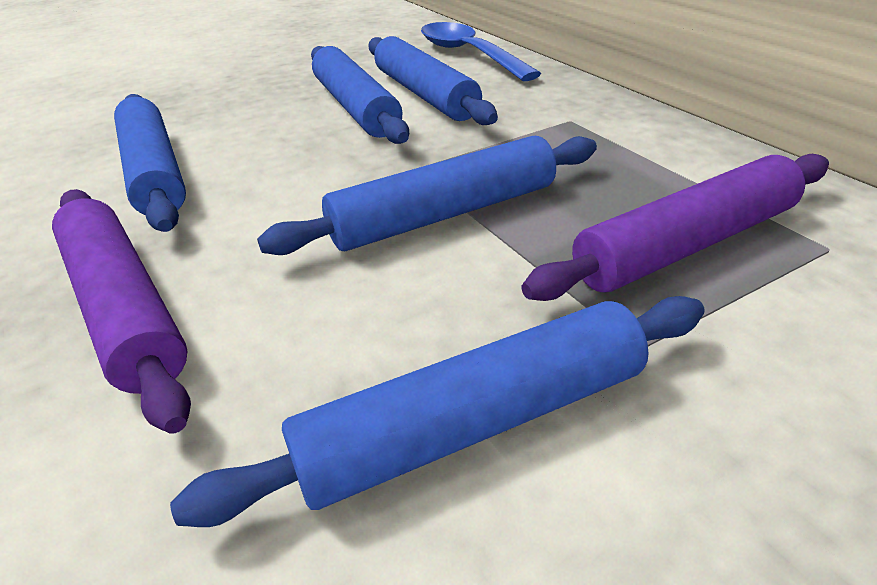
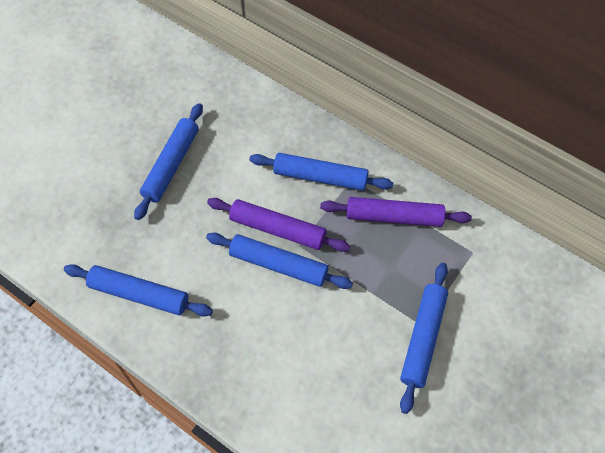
blue spoon: 1 -> 0

